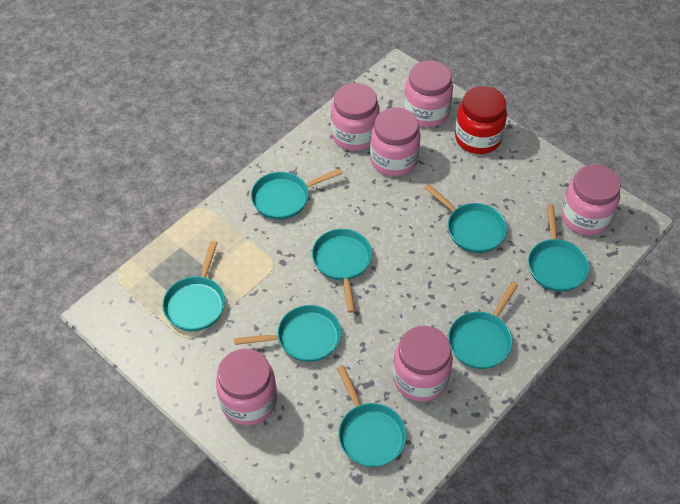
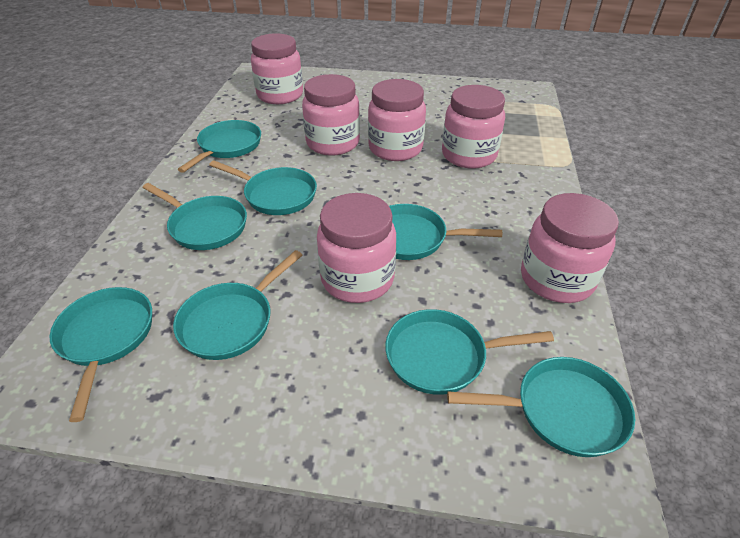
red jar: 1 -> 0

